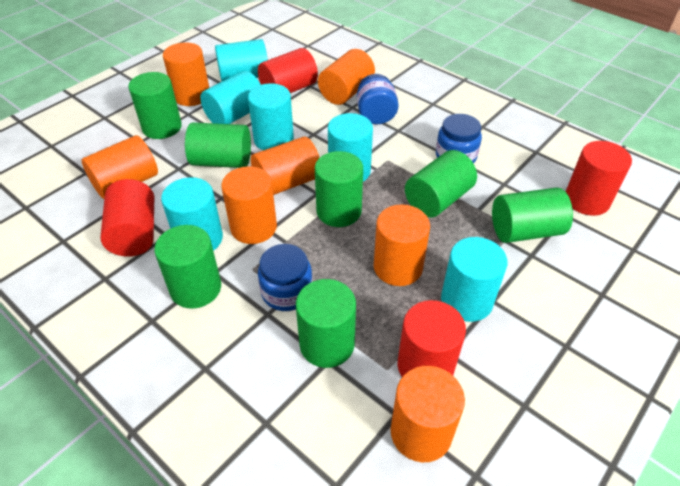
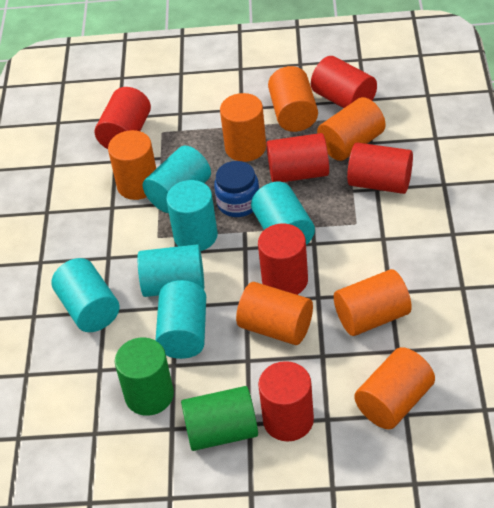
blue jar: 3 -> 1
green cylinder: 7 -> 2
red cylinder: 4 -> 6

